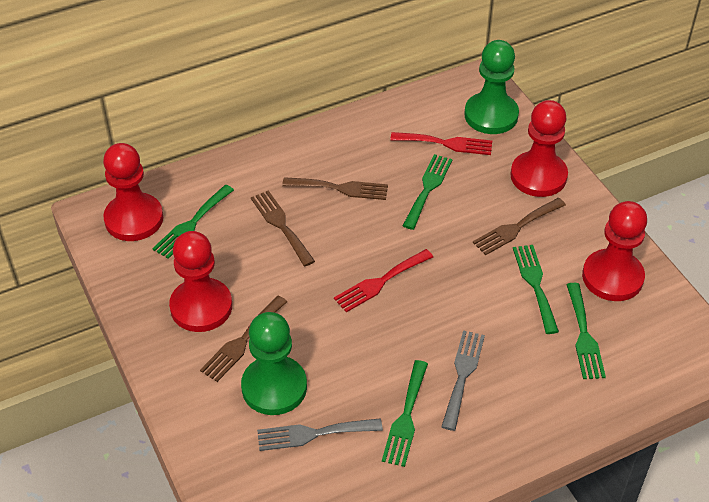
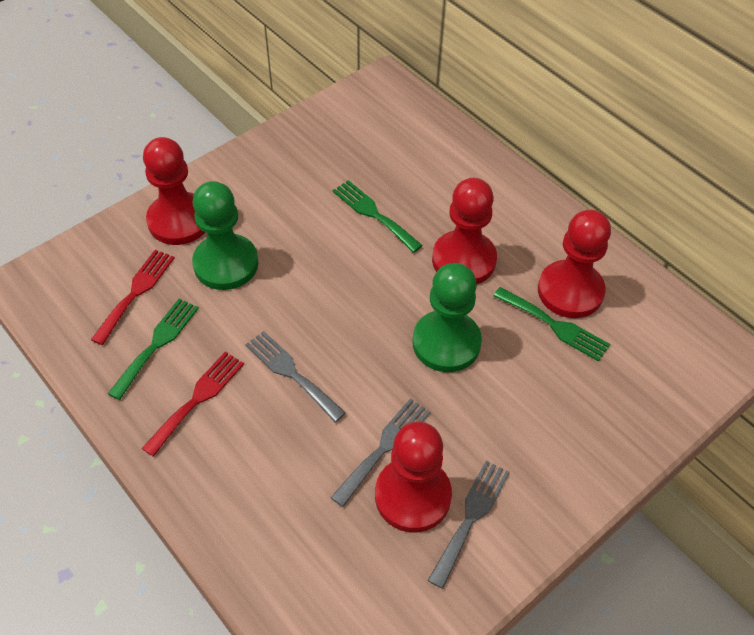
brown fork: 4 -> 0
green fork: 5 -> 3
grey fork: 2 -> 3

